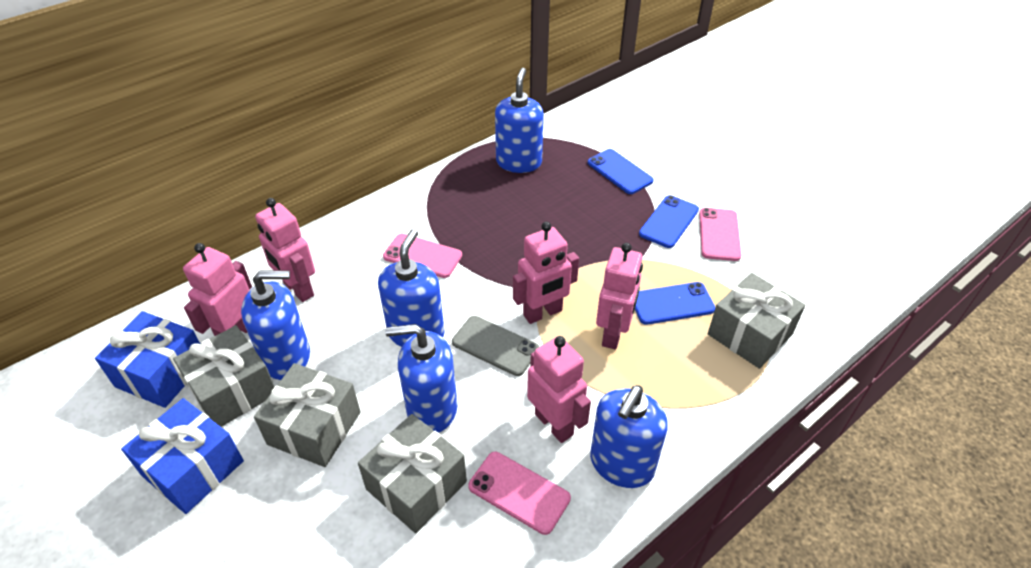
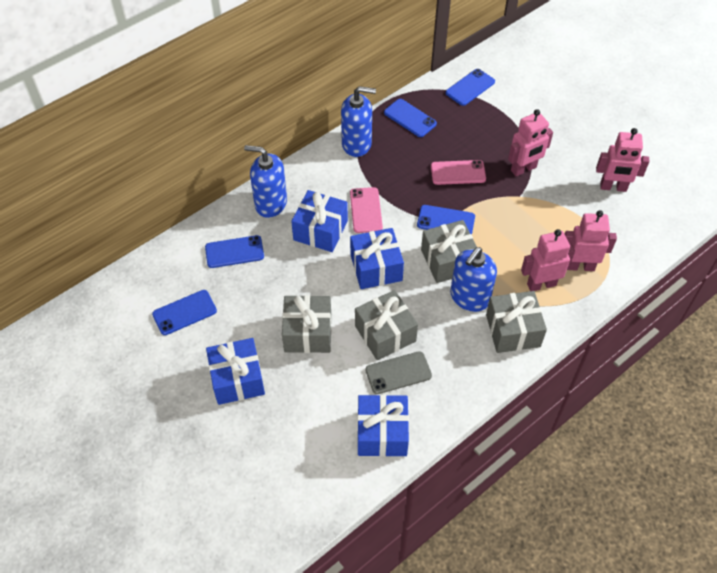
blue gift: 2 -> 4
blue phone: 3 -> 5
blue soap dispenser: 5 -> 3
pink phone: 3 -> 2
pink robot: 5 -> 4

